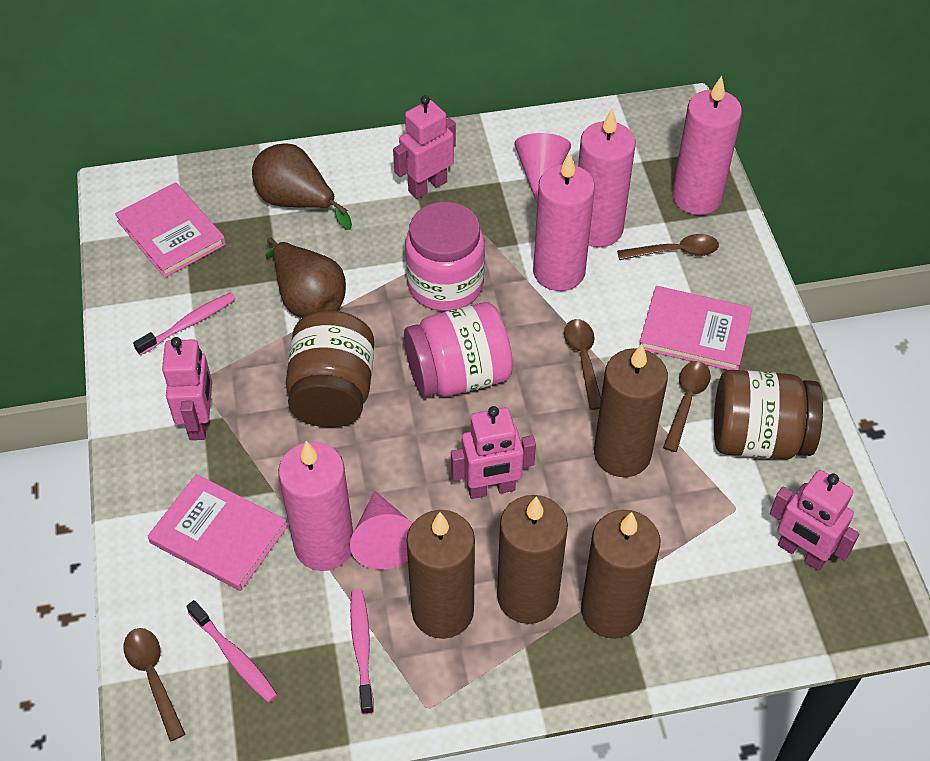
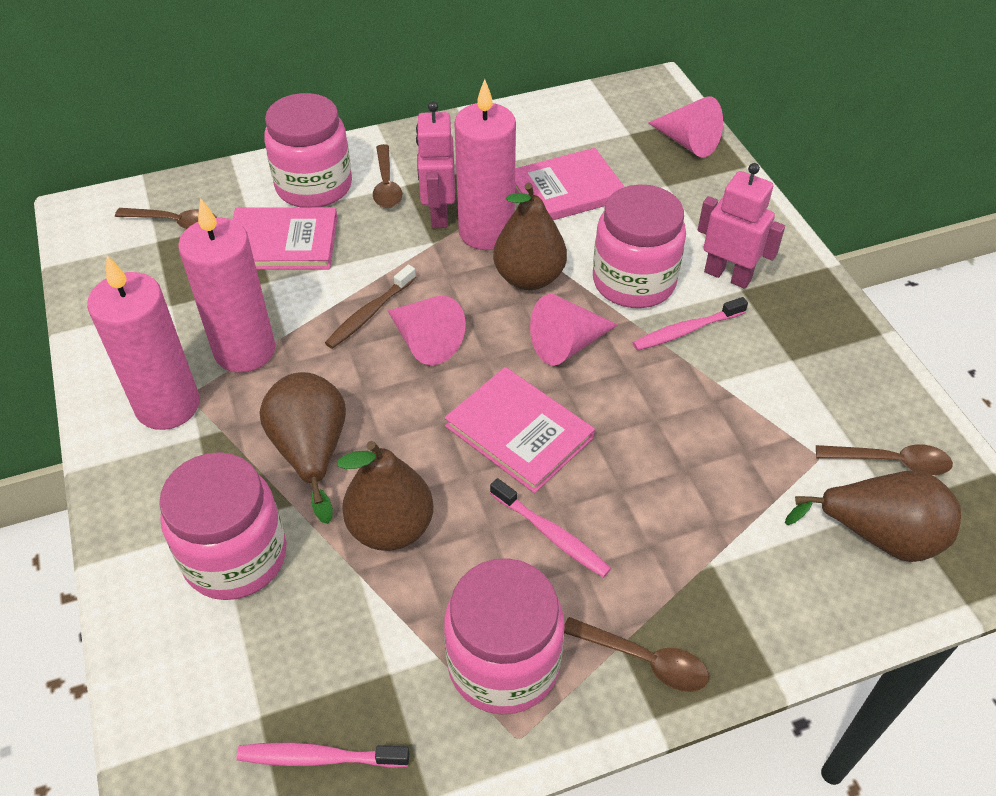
brown candle: 4 -> 0
brown jar: 2 -> 0
brown pear: 2 -> 4
brown toothbrush: 0 -> 1
pink candle: 4 -> 3
pink cone: 2 -> 3
pink jar: 2 -> 4
pink robot: 4 -> 2

